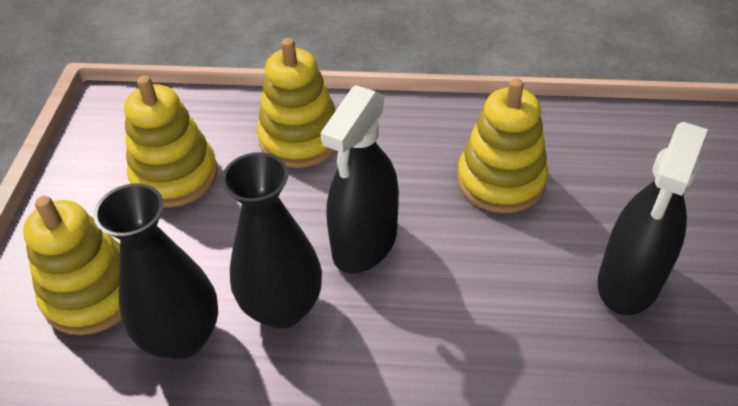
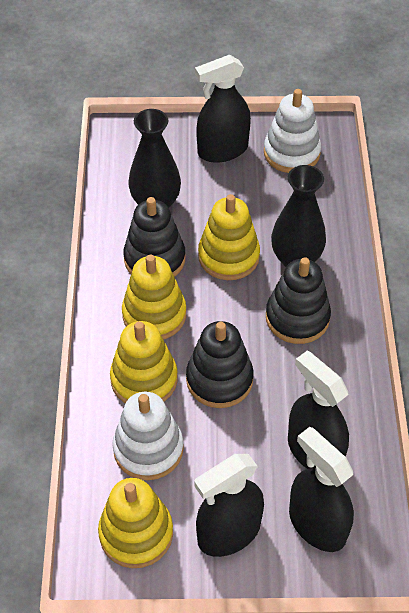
black spray bottle: 2 -> 4
black stacking toy: 0 -> 3
white stacking toy: 0 -> 2

